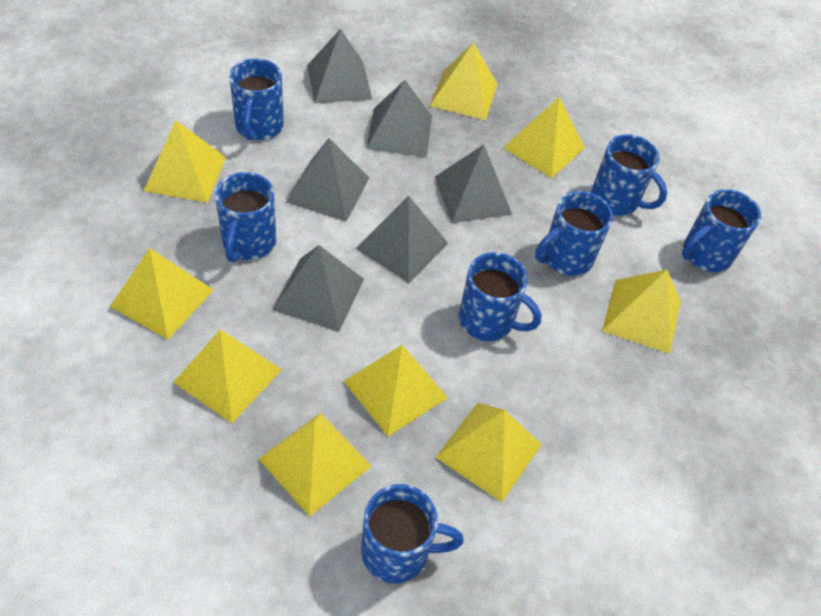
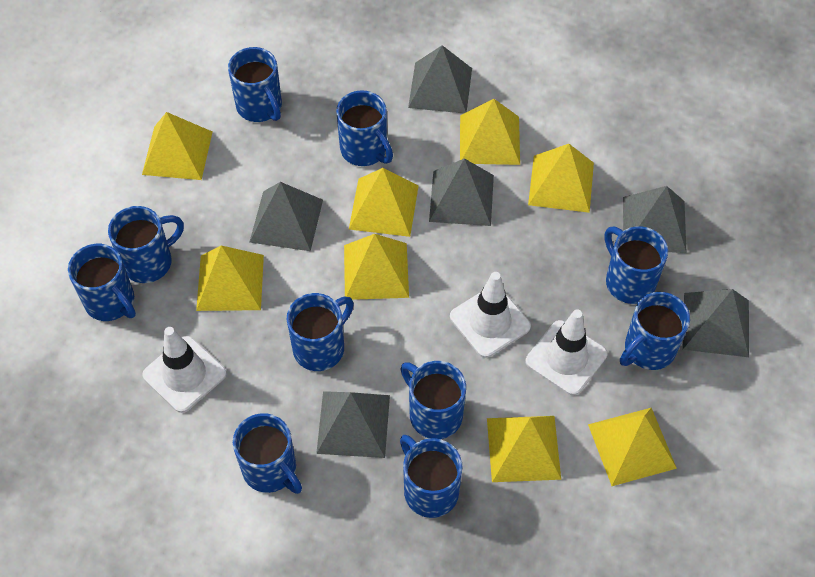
blue mug: 7 -> 10
white traffic cone: 0 -> 3
yellow pyramid: 9 -> 8

